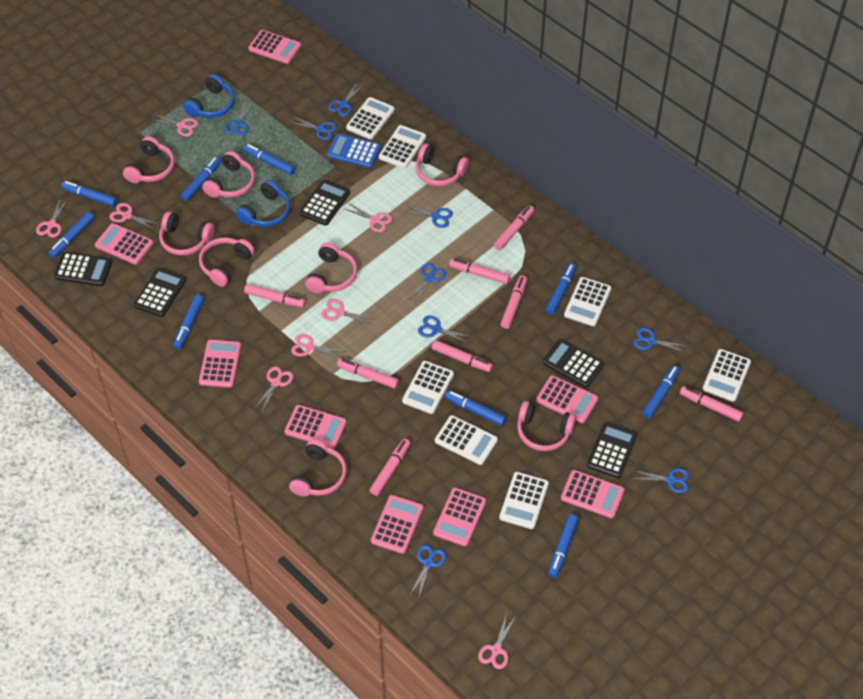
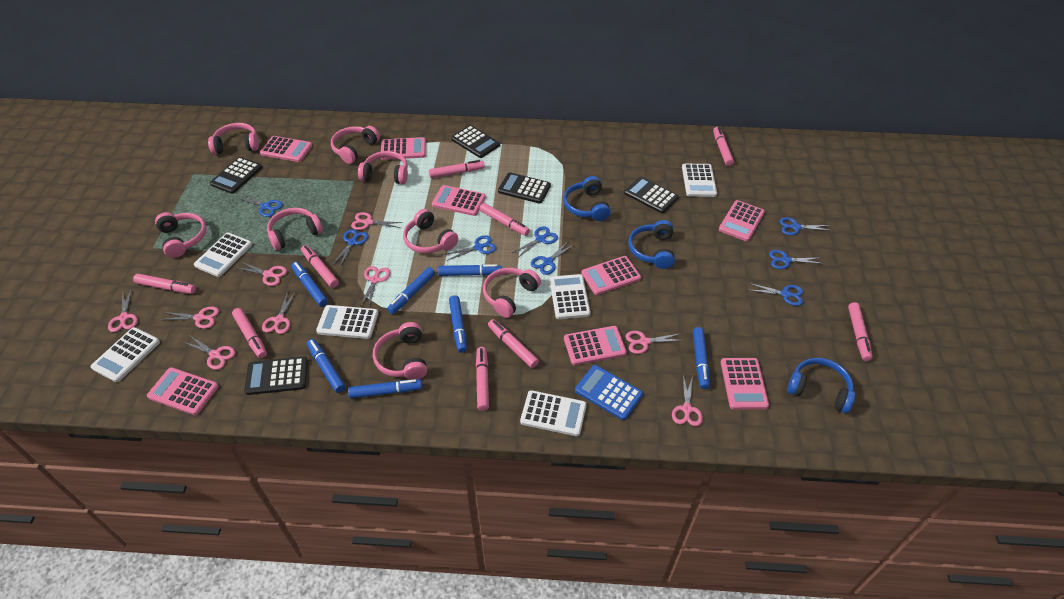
blue headphones: 2 -> 3
blue marker: 9 -> 7
blue scissors: 9 -> 8
pink marker: 8 -> 9
pink scissors: 8 -> 9
white calculator: 7 -> 6

